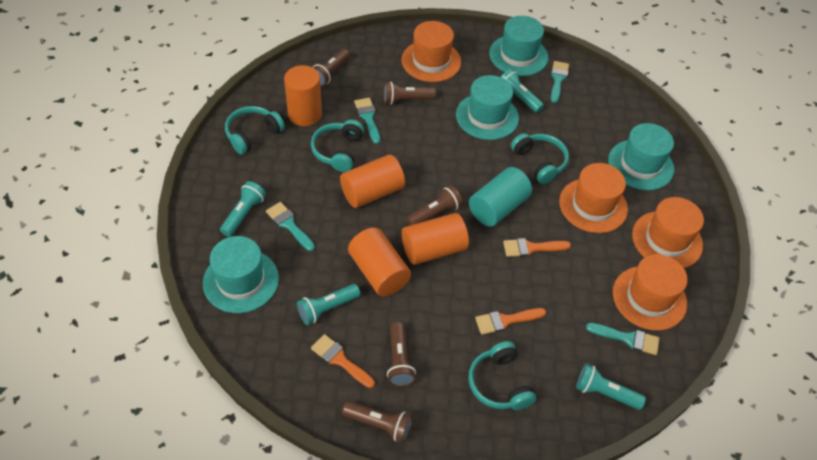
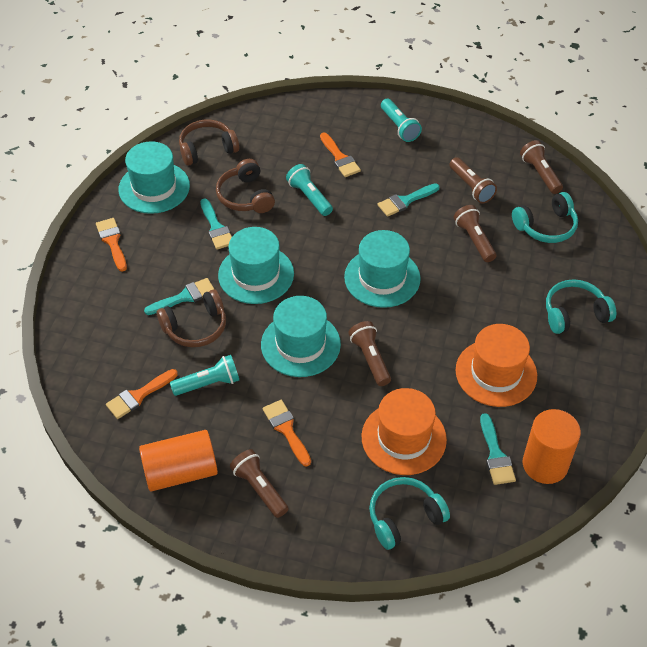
brown headphones: 0 -> 3
orange brush: 3 -> 4
orange cylinder: 4 -> 2
orange hat: 4 -> 2
turquoise cylinder: 1 -> 0
turquoise flashlight: 4 -> 3
turquoise headphones: 4 -> 3

